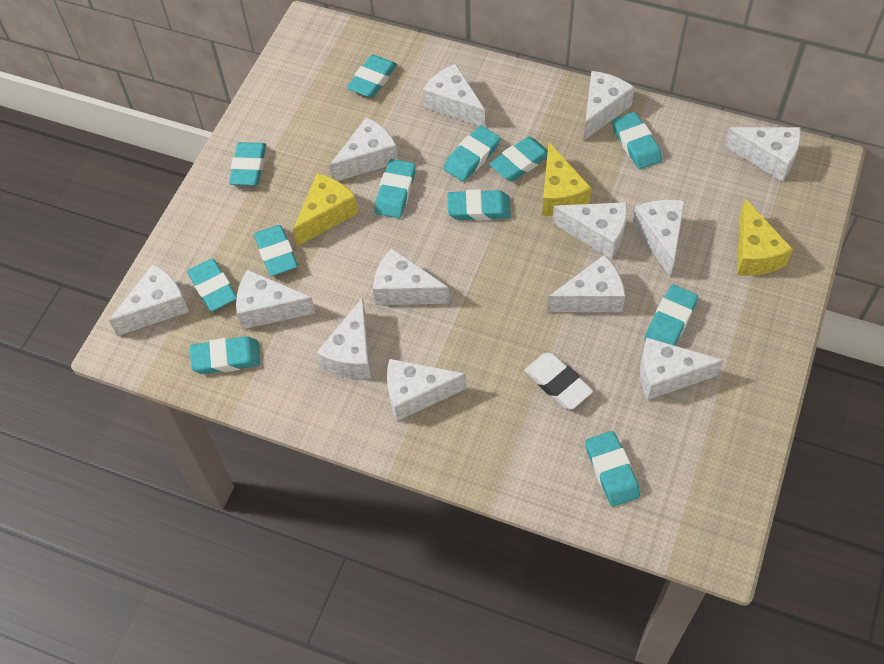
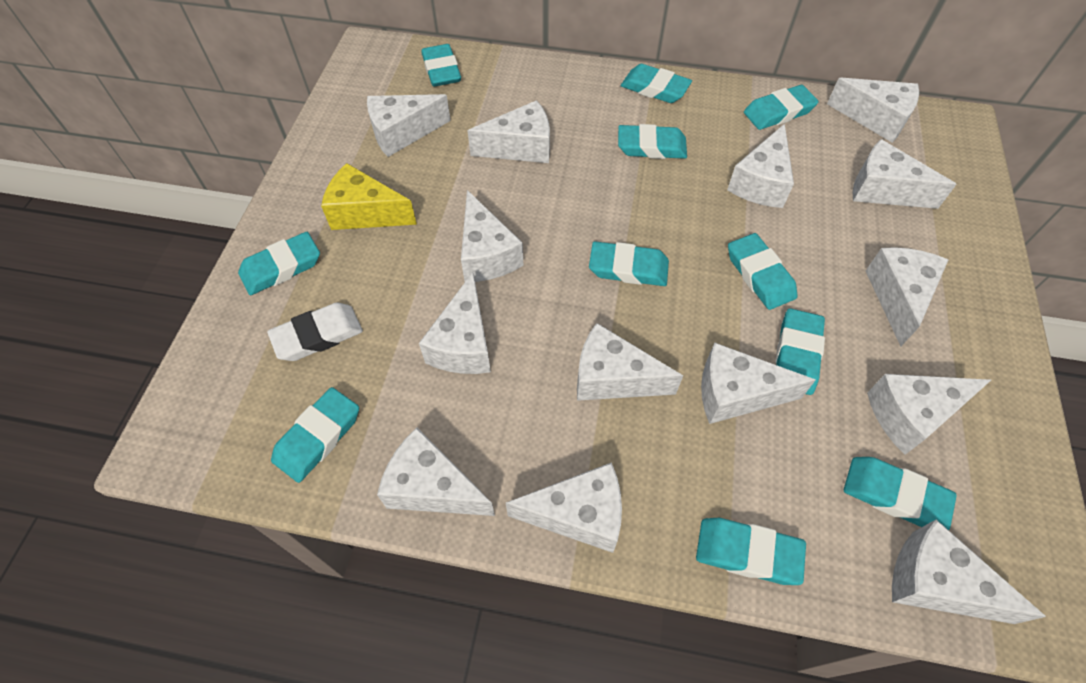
turquoise eraser: 12 -> 11
white cheese: 13 -> 14
yellow cheese: 3 -> 1

